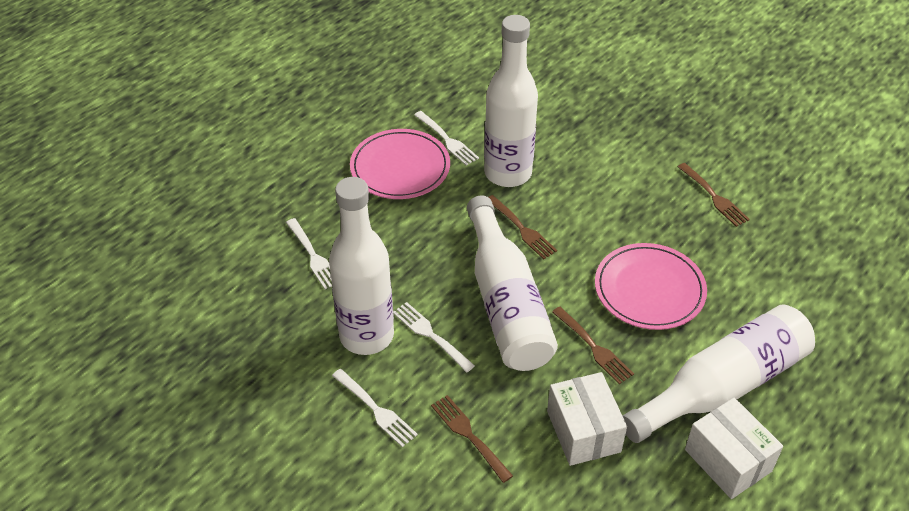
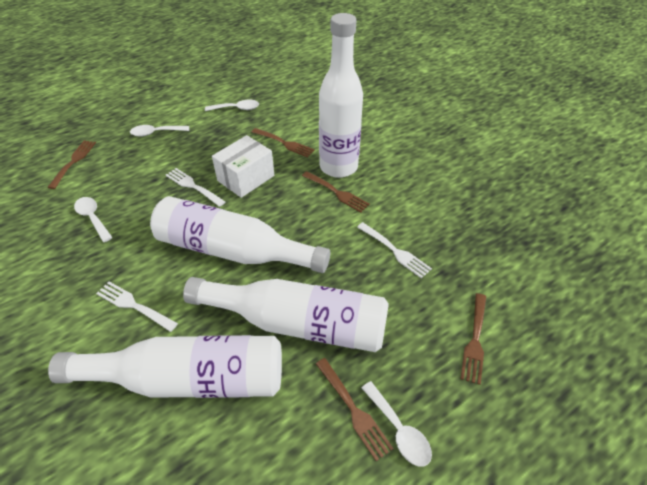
brown fork: 4 -> 5
pink plate: 2 -> 0
white box: 2 -> 1
white fork: 4 -> 3
white spoon: 0 -> 4

